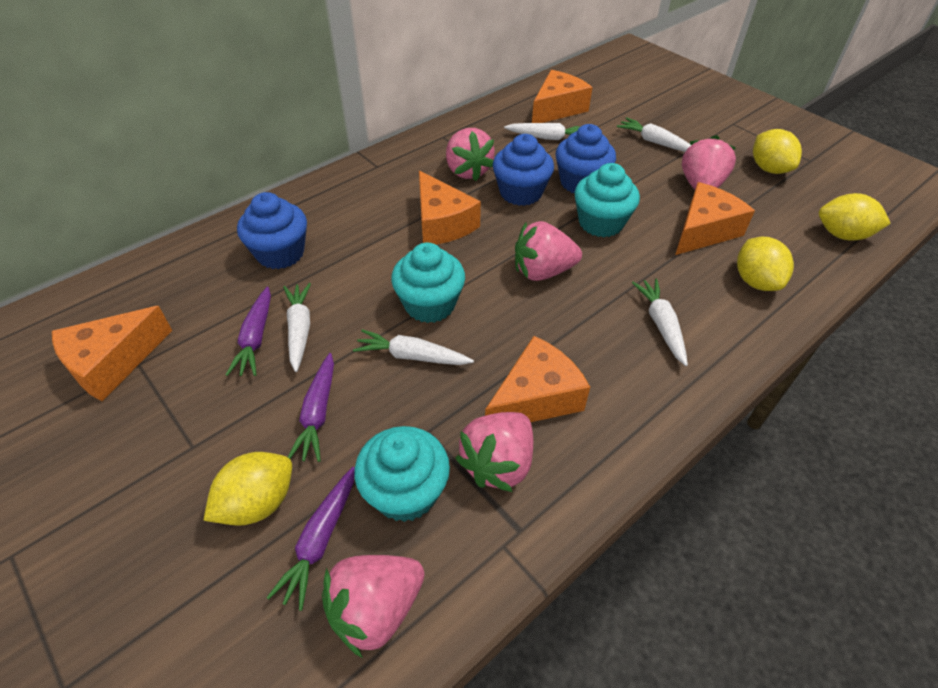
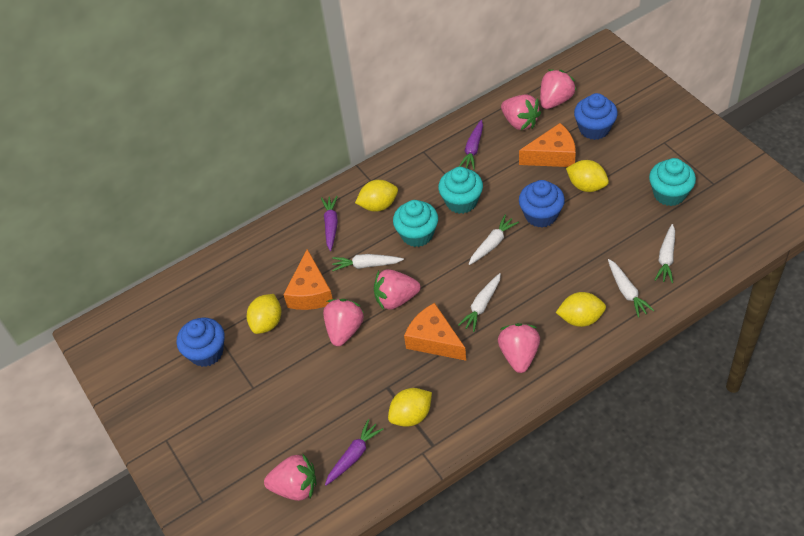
orange cheese: 5 -> 3
pink strawberry: 5 -> 6
yellow lemon: 4 -> 5

